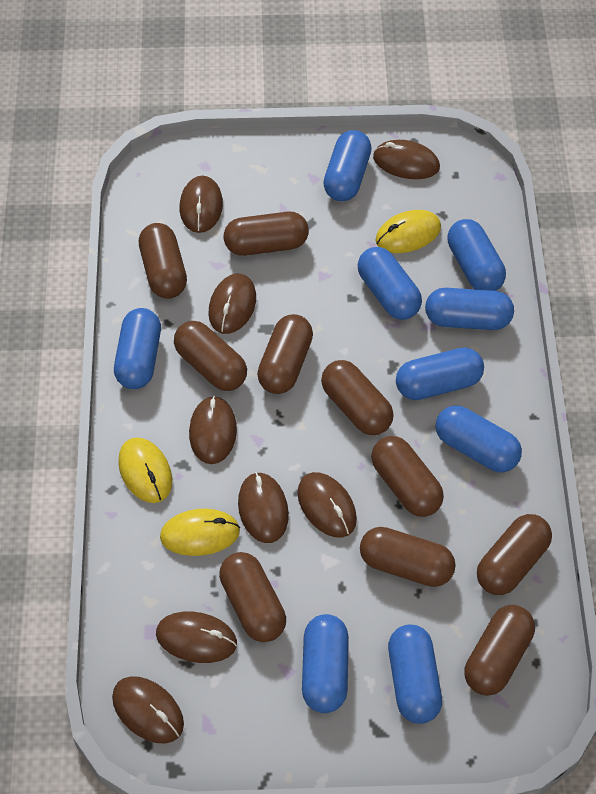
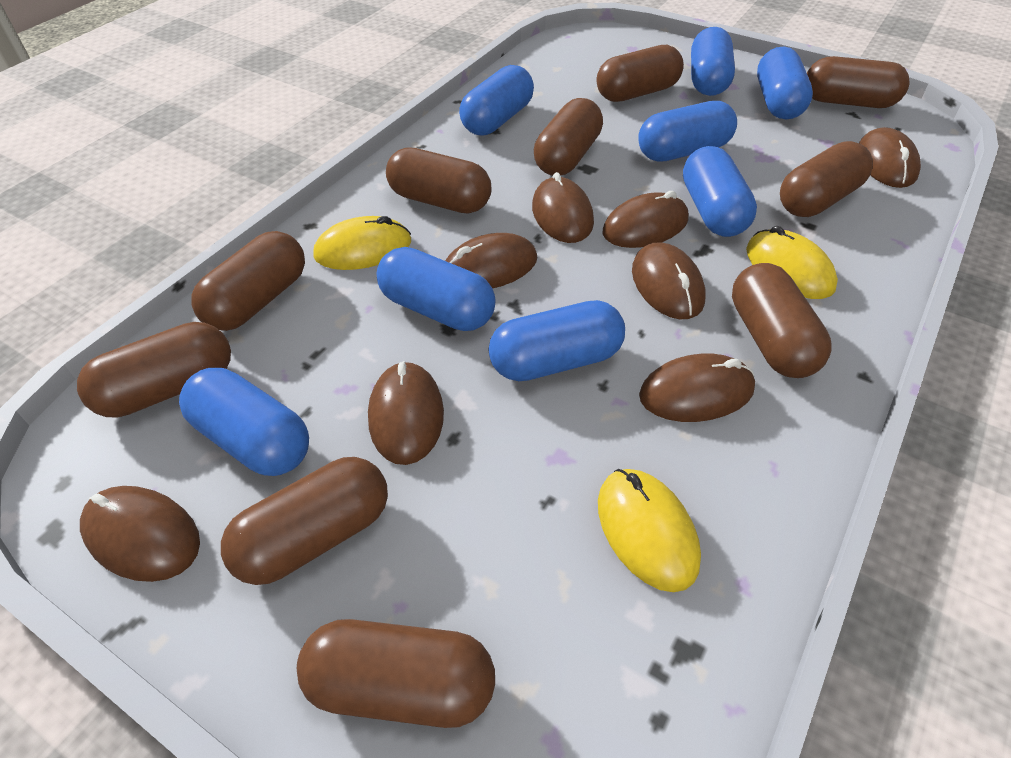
blue capsule: 9 -> 8

